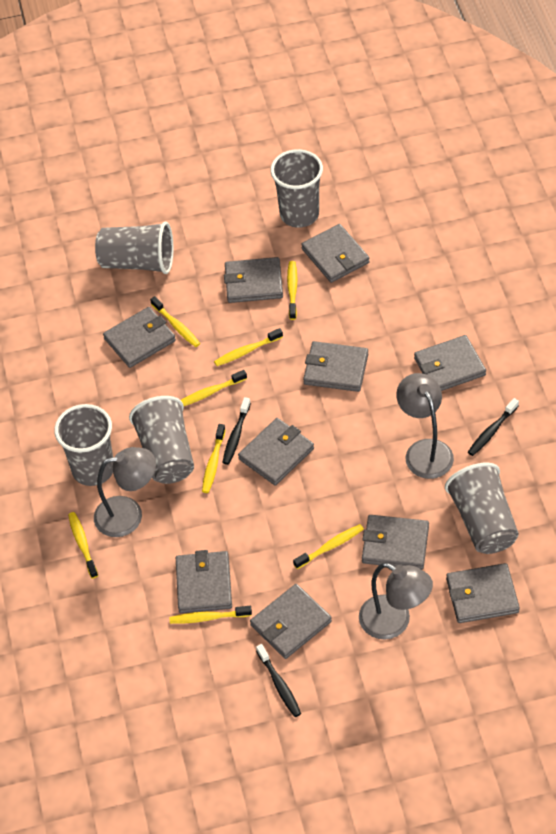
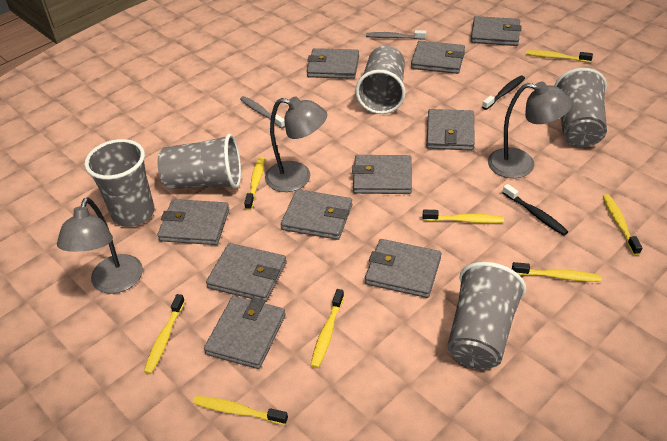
black toothbrush: 3 -> 2
grey toothbrush: 0 -> 2

